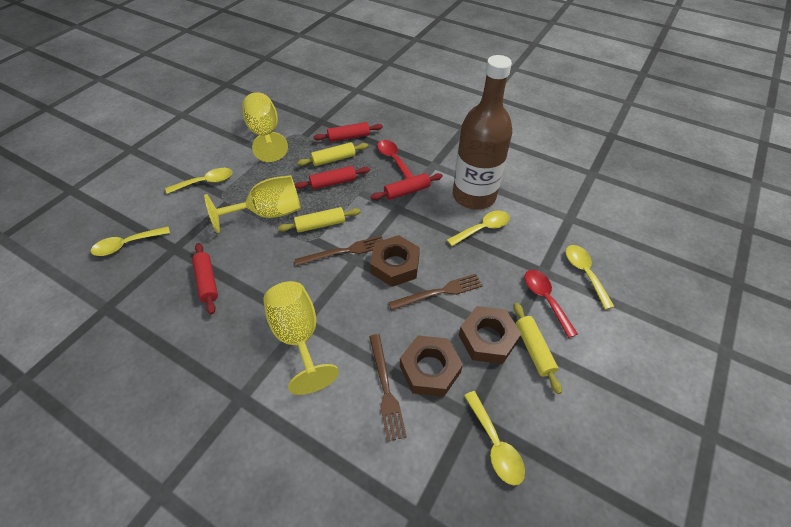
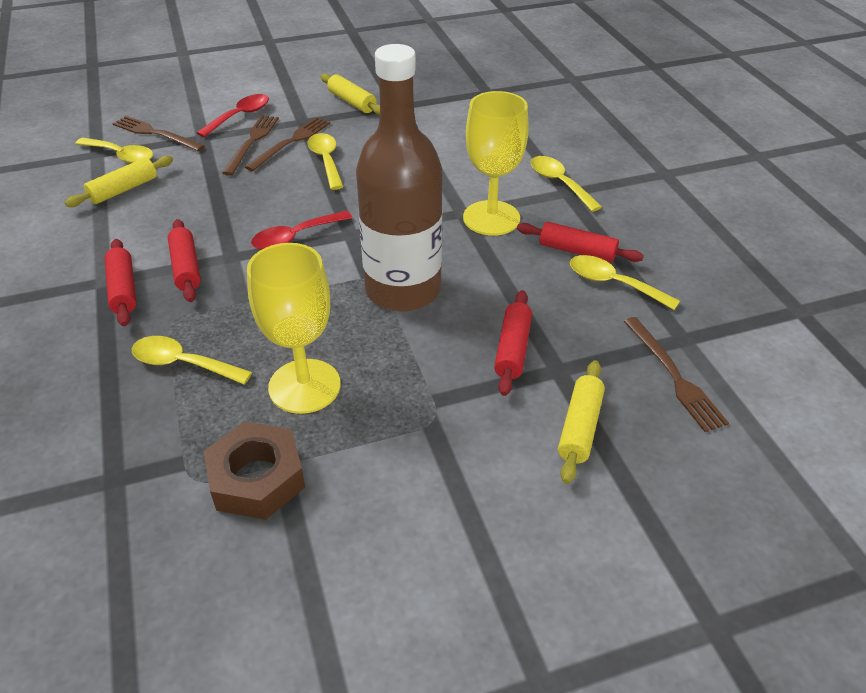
brown fork: 3 -> 4
brown nut: 3 -> 1
yellow goblet: 3 -> 2

